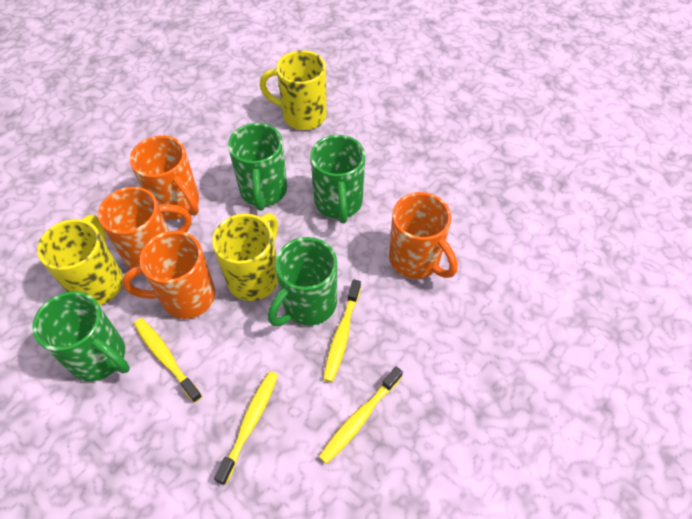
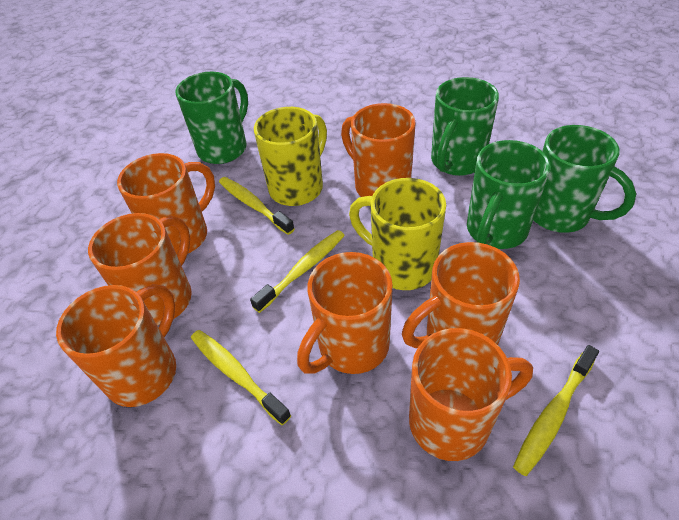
orange mug: 4 -> 7
yellow mug: 3 -> 2

